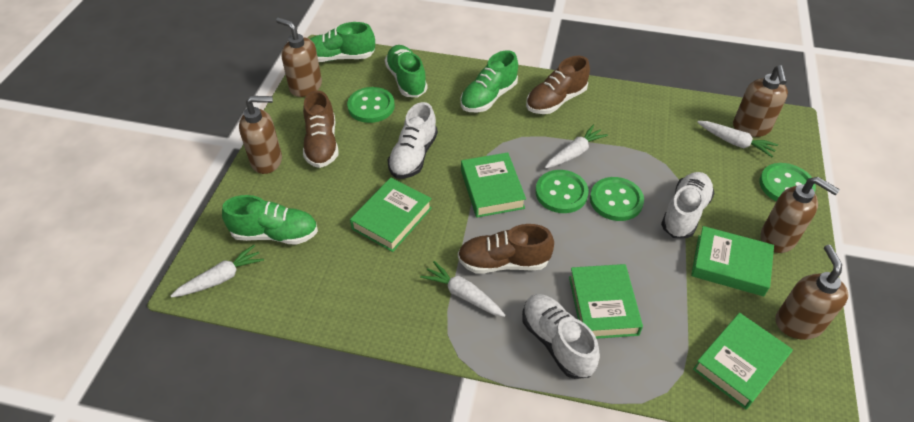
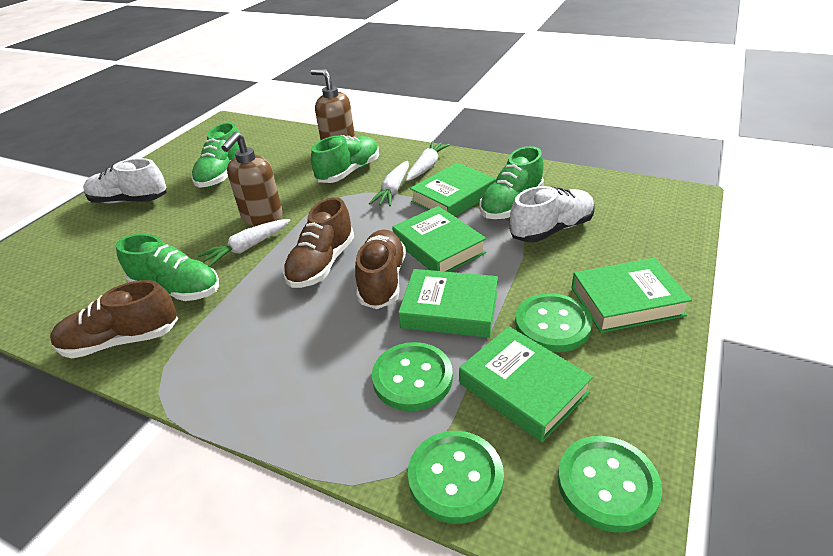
brown soap dispenser: 5 -> 2
white carrot: 4 -> 3
white shoe: 3 -> 2

